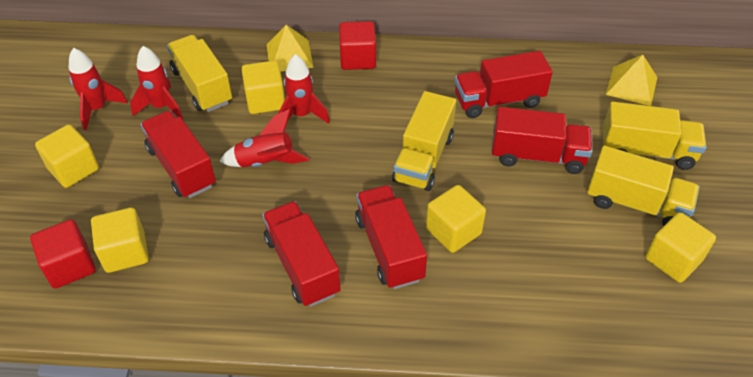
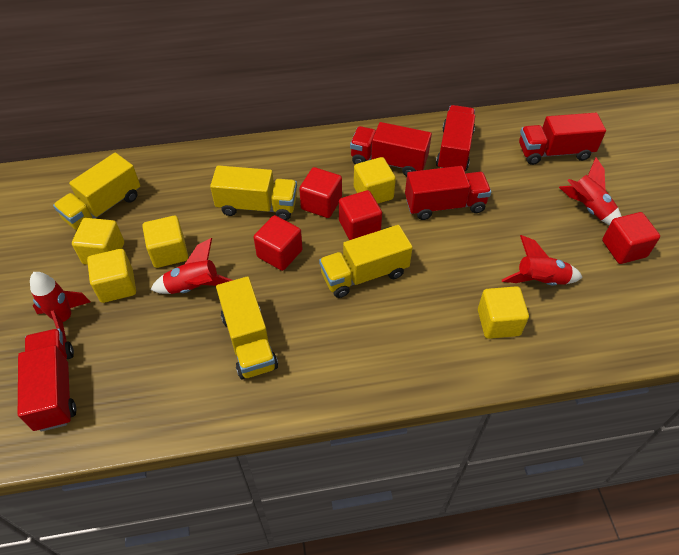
red cube: 2 -> 4
yellow pyramid: 2 -> 0

